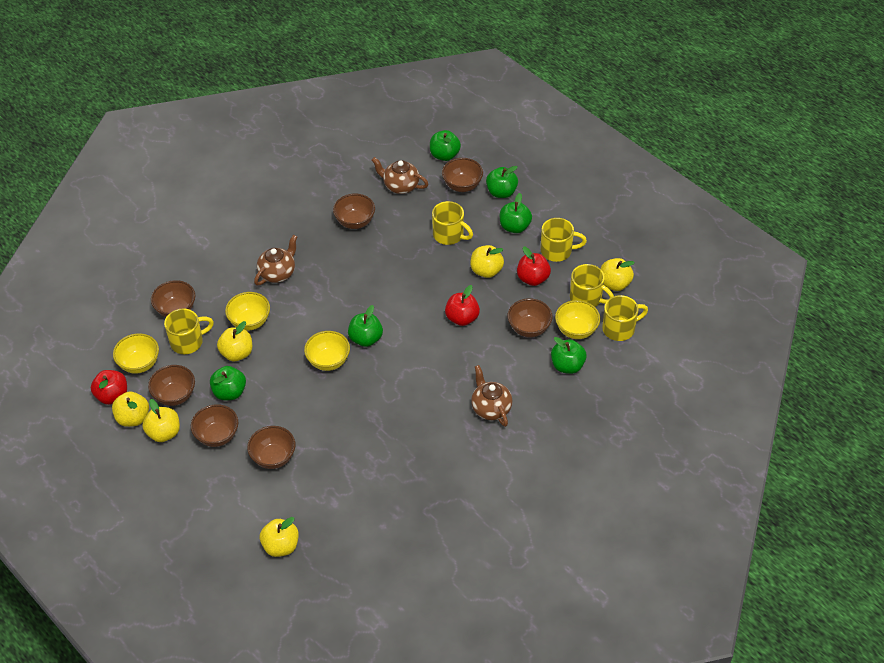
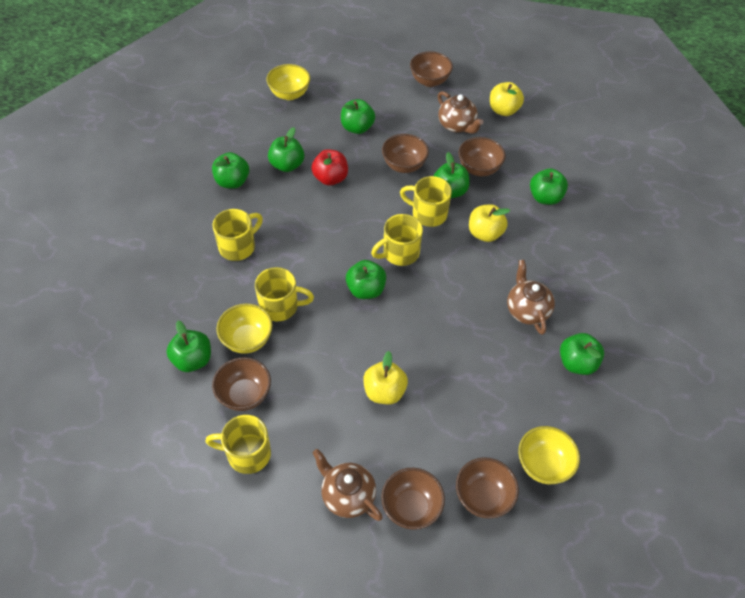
brown bowl: 7 -> 6
green apple: 6 -> 8
red apple: 3 -> 1
yellow apple: 6 -> 3
yellow bowl: 4 -> 3

